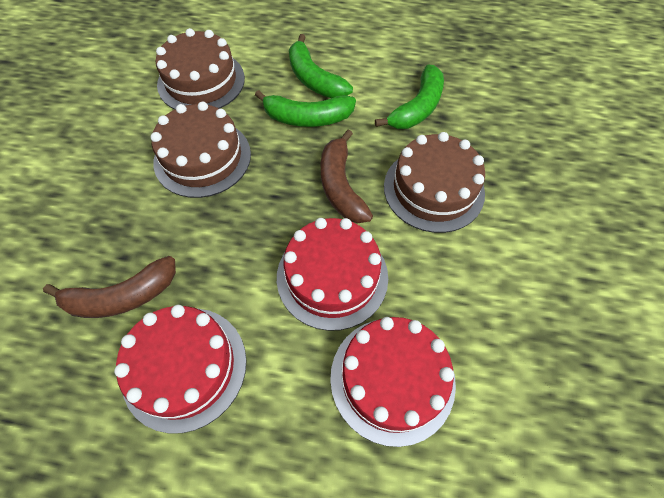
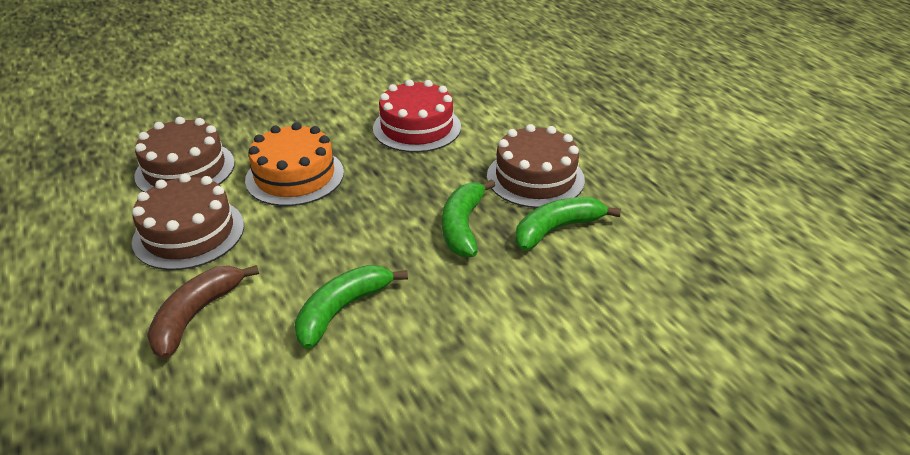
brown banana: 2 -> 1
orange cake: 0 -> 1
red cake: 3 -> 1

